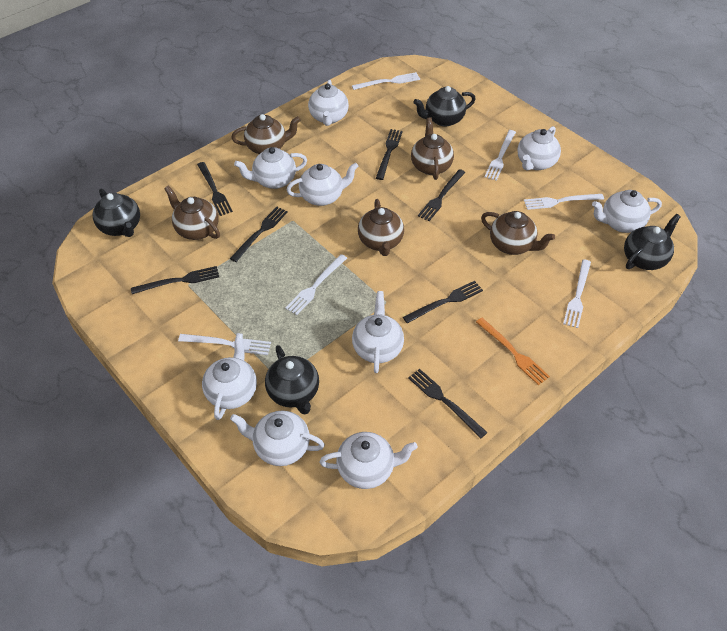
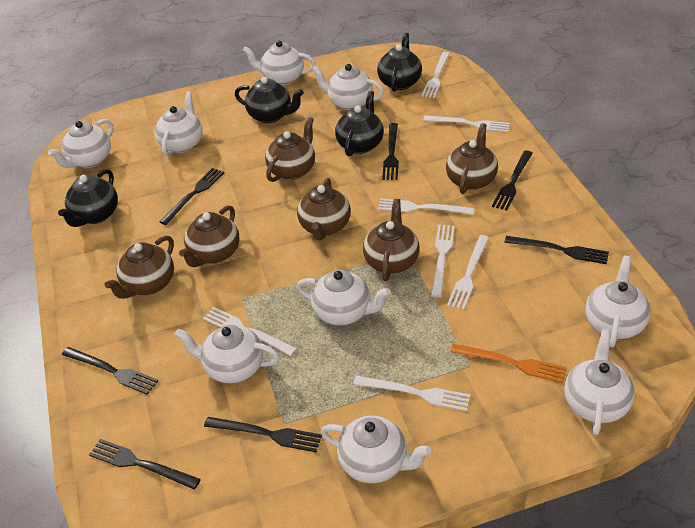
brown teapot: 5 -> 6
white fork: 6 -> 7

